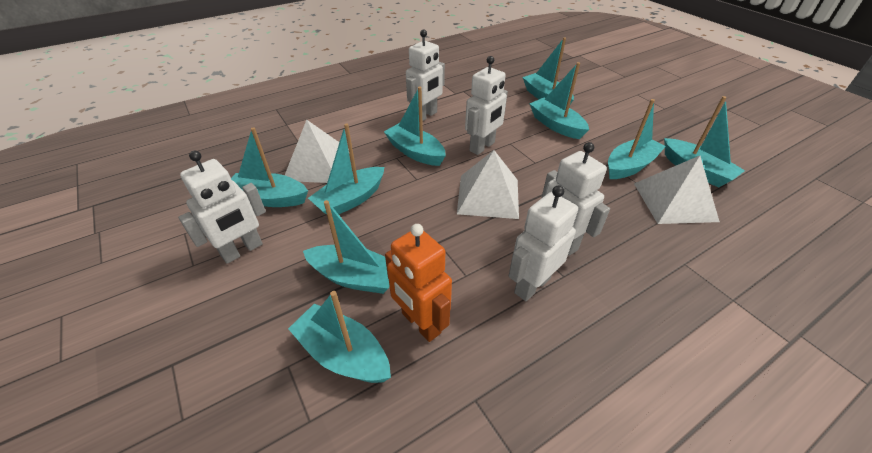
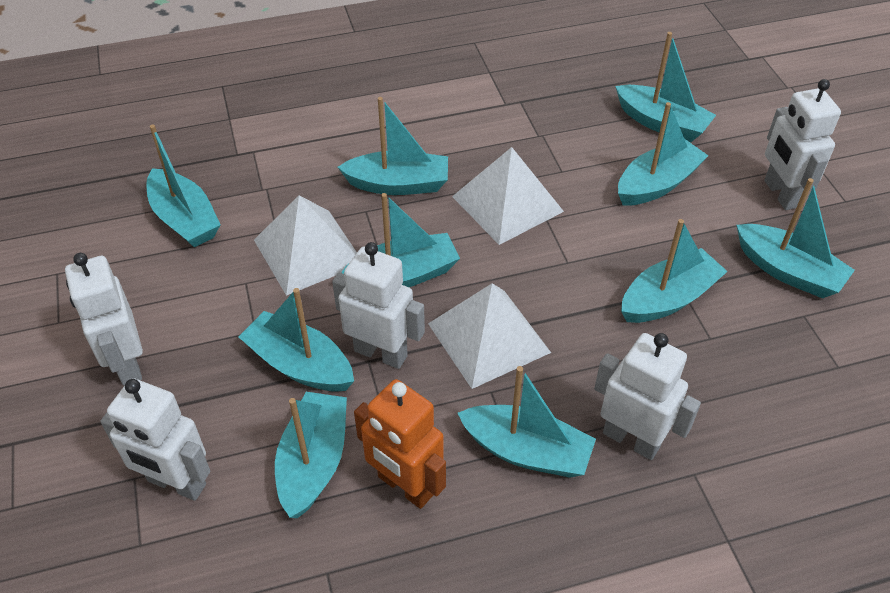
turquoise boat: 9 -> 10

